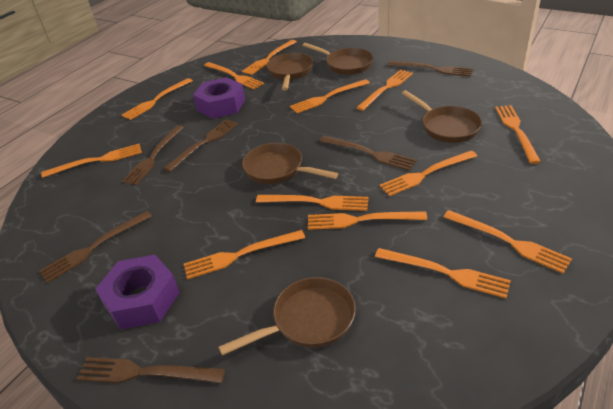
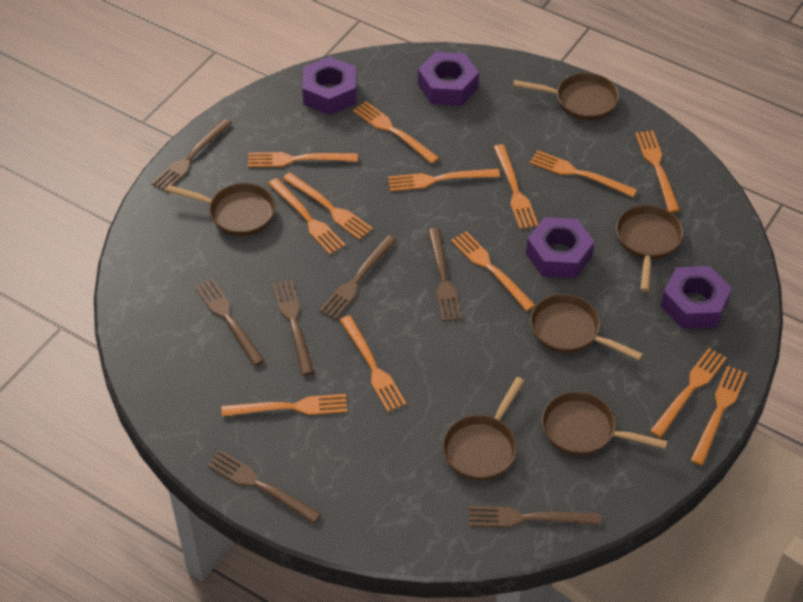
brown fork: 6 -> 7
brown pan: 5 -> 6
purple nut: 2 -> 4

